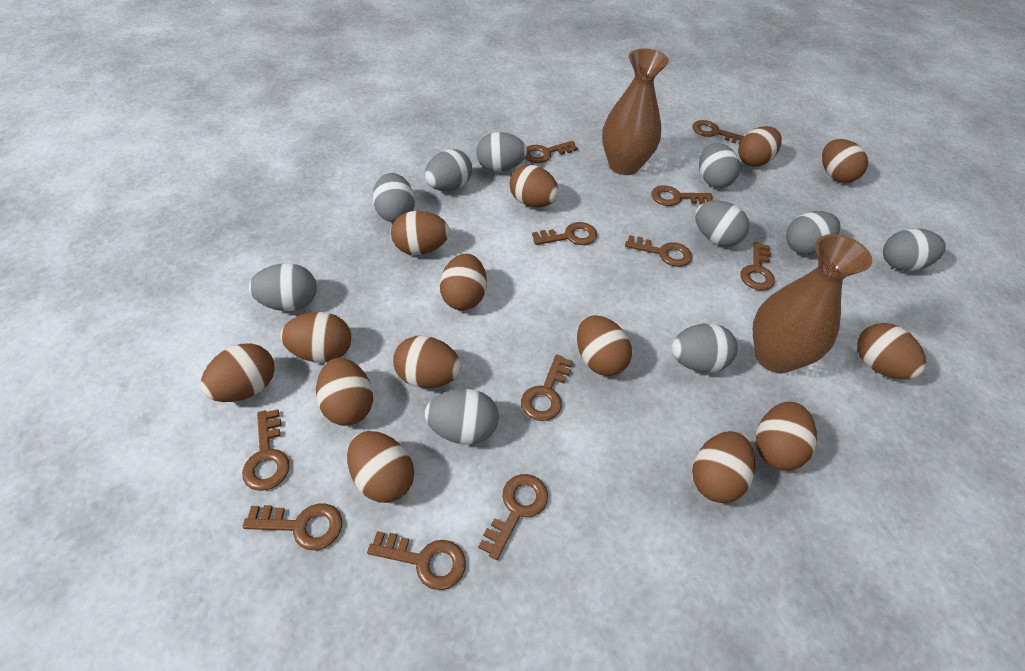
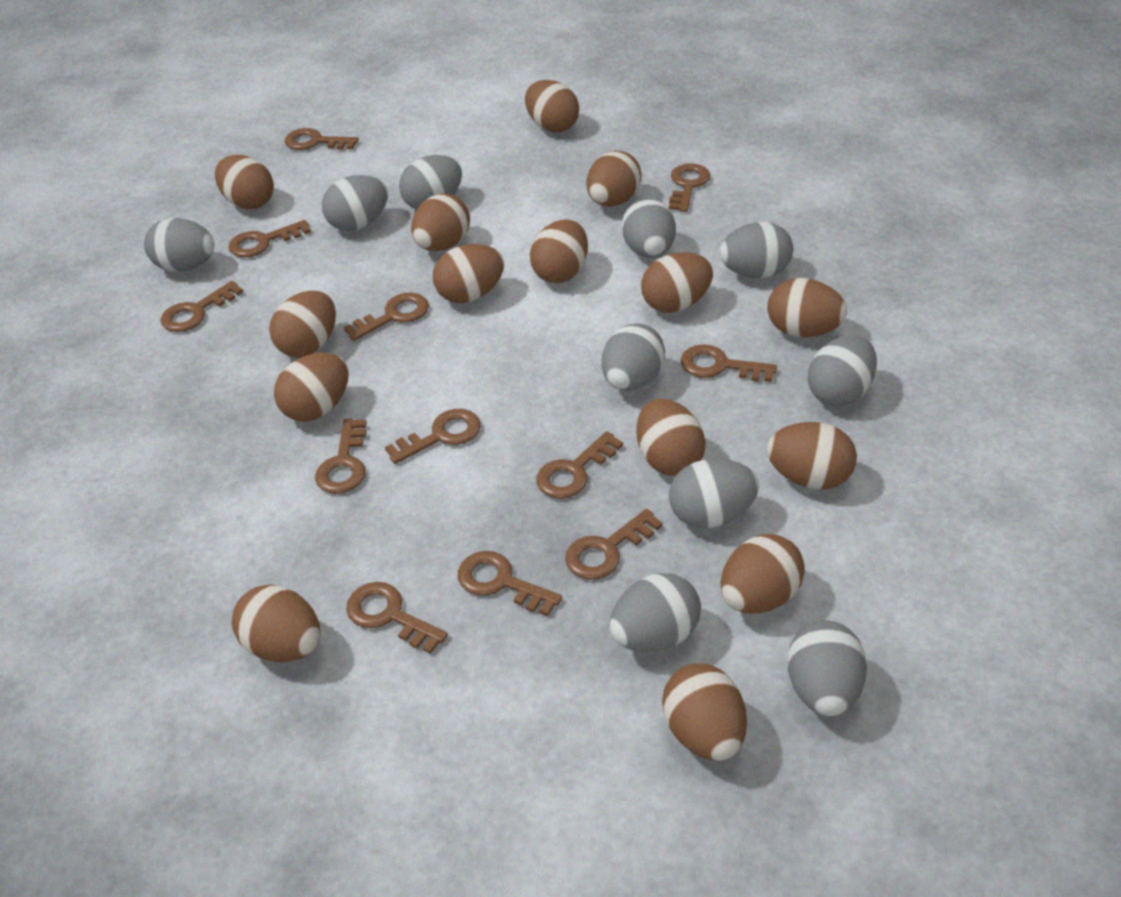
brown egg: 14 -> 15
brown key: 11 -> 12
brown vase: 2 -> 0

